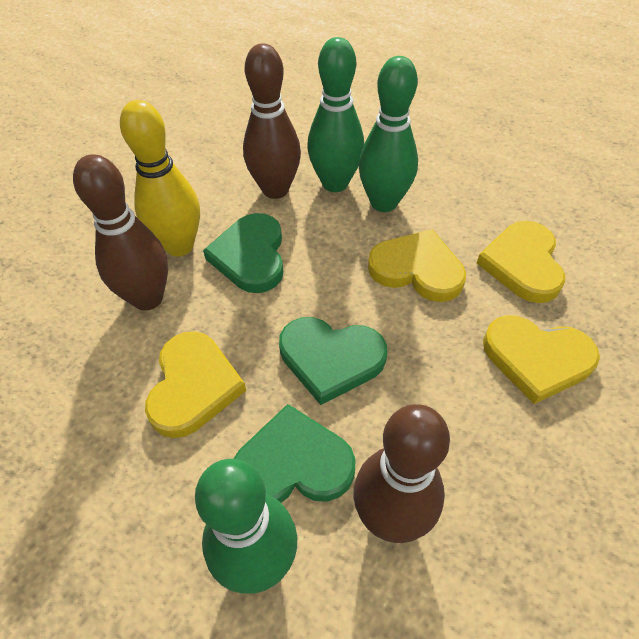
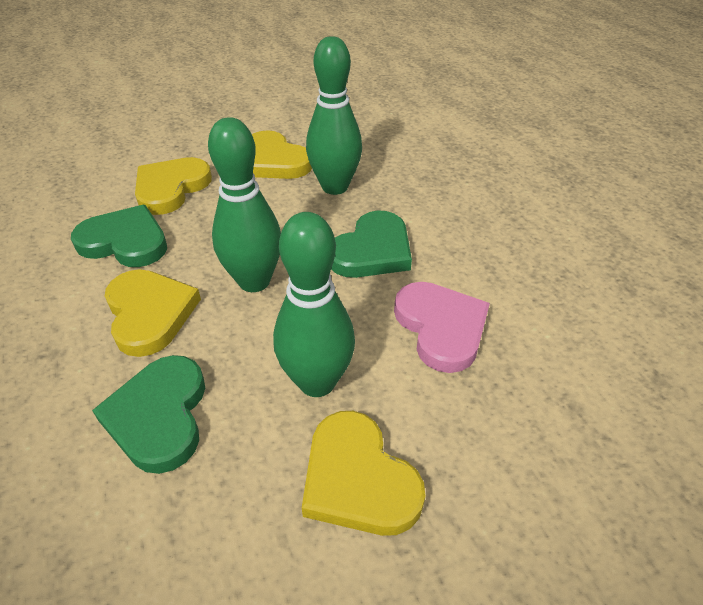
brown bowling pin: 3 -> 0
pink heart: 0 -> 1
yellow bowling pin: 1 -> 0

